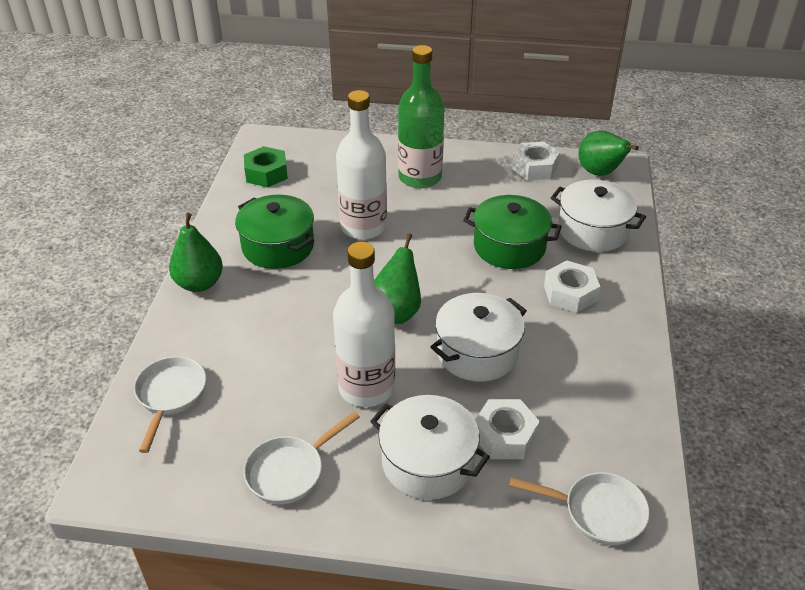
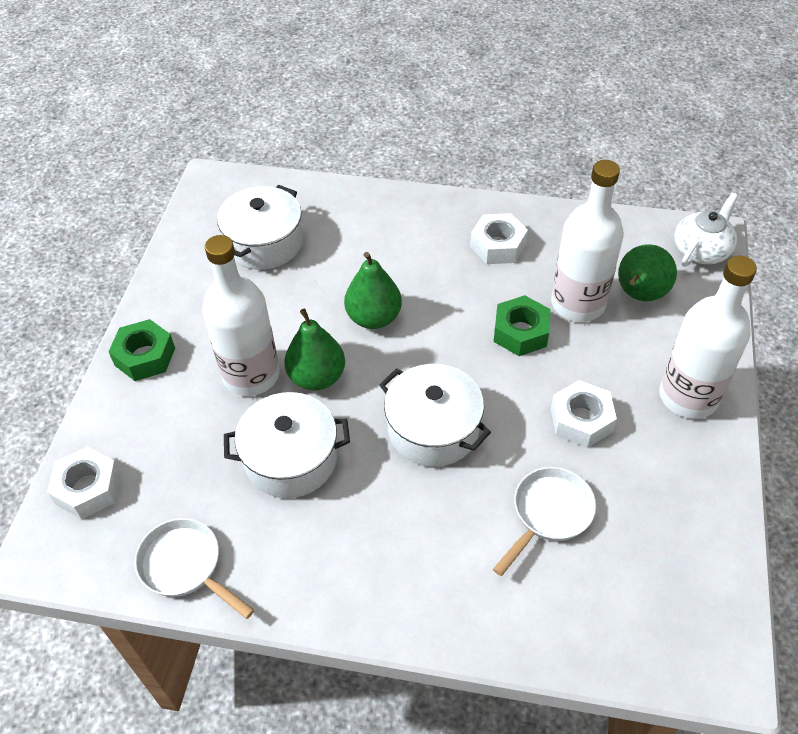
green bottle: 1 -> 0
green nut: 1 -> 2
green pot: 2 -> 0
white bottle: 2 -> 3
white pan: 3 -> 2
white teapot: 0 -> 1

